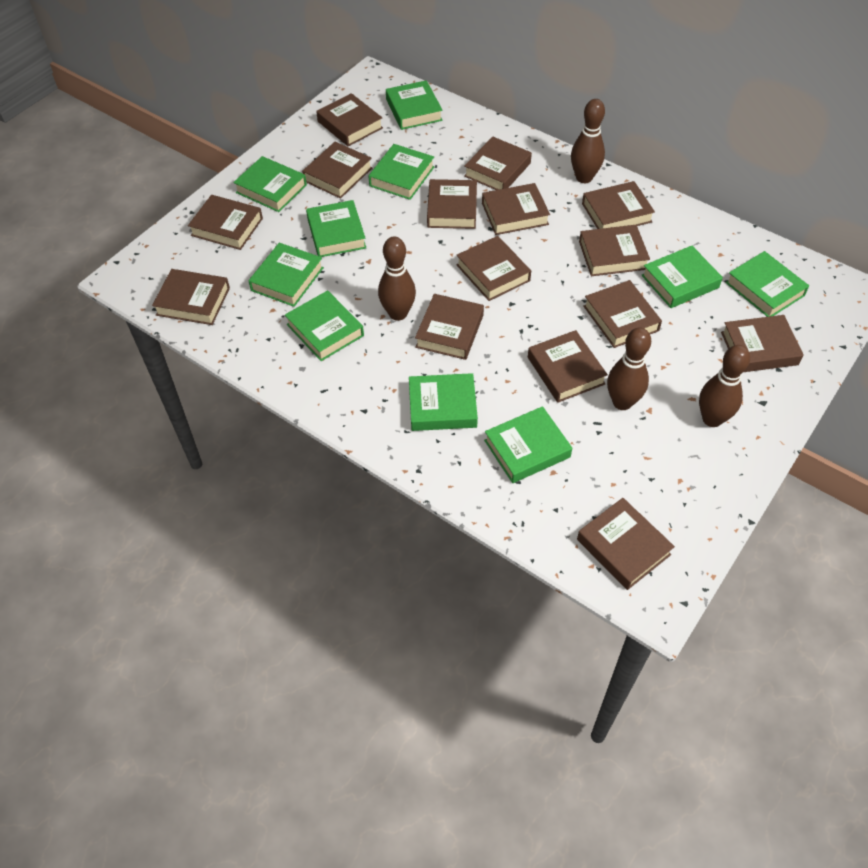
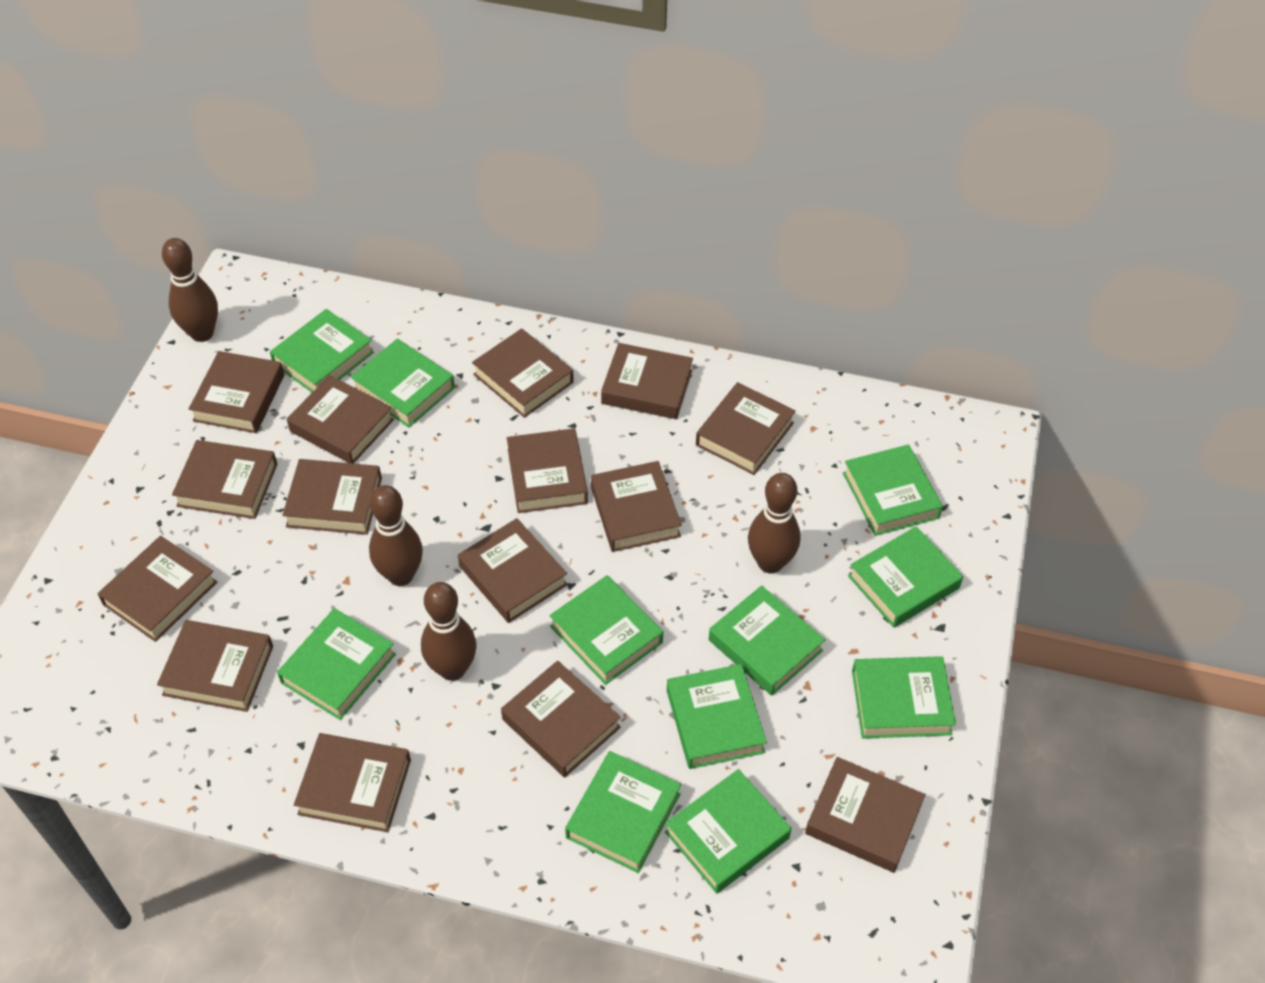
green book: 10 -> 11

